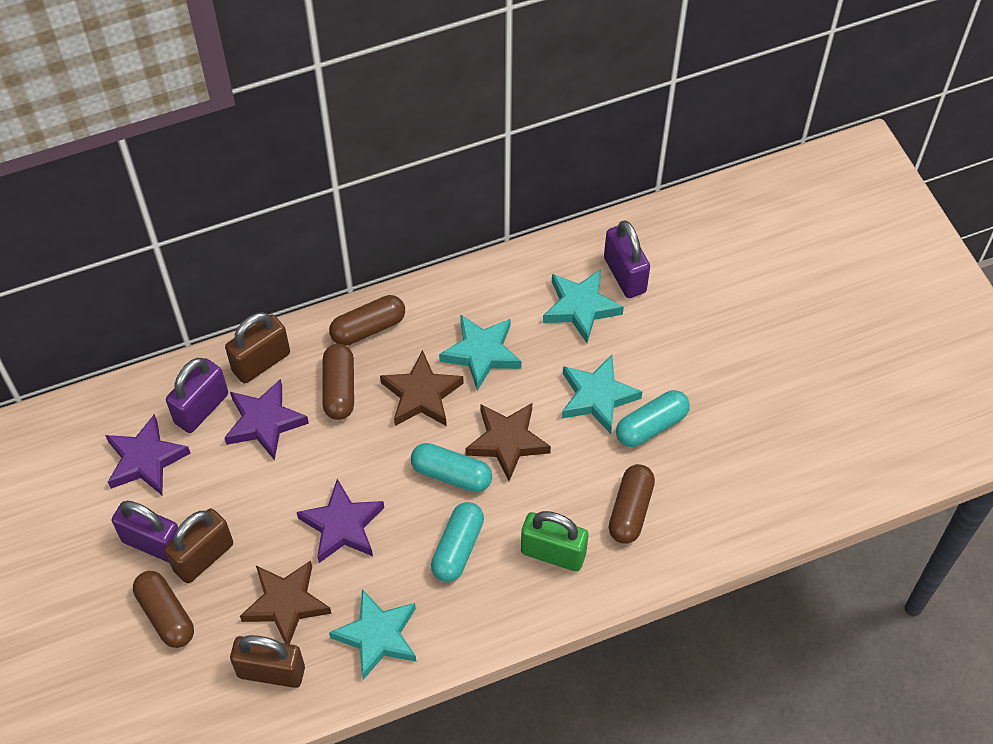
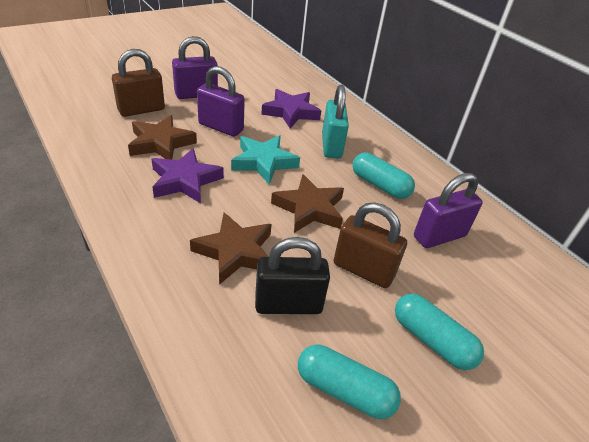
black padlock: 0 -> 1
brown capsule: 4 -> 0
brown padlock: 3 -> 2
green padlock: 1 -> 0
purple star: 3 -> 2
turquoise padlock: 0 -> 1
turquoise star: 4 -> 1

